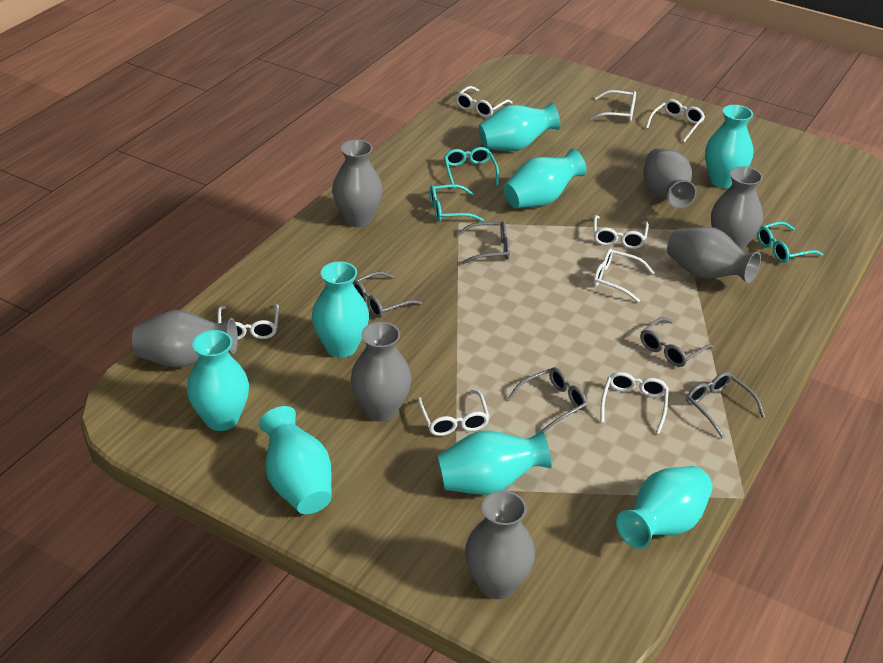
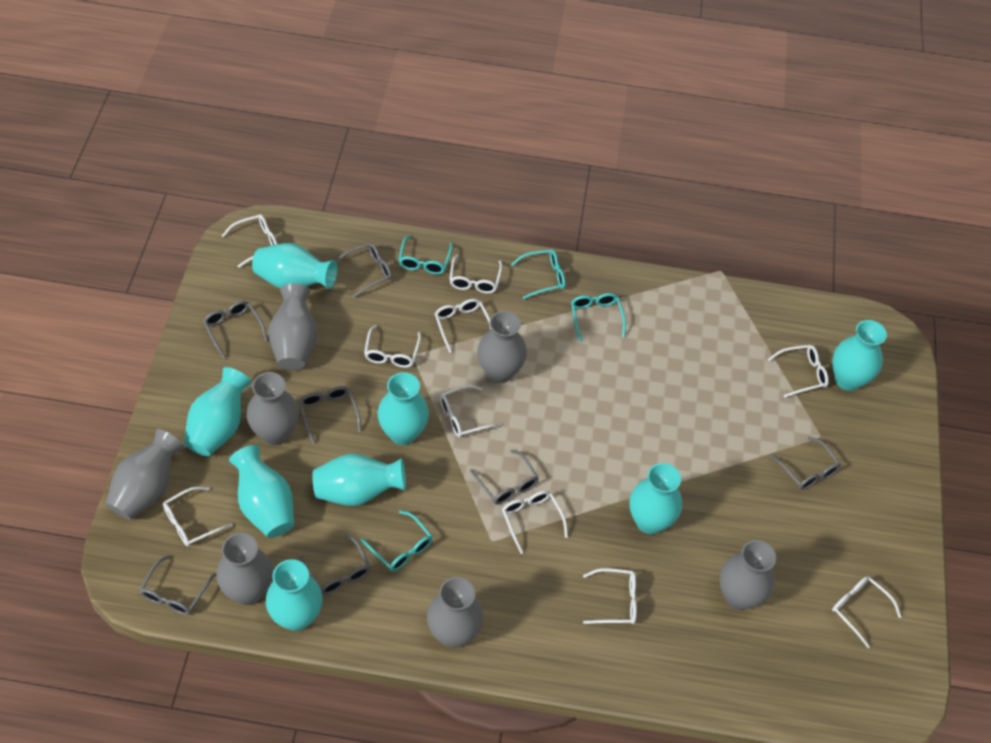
grey glasses: 5 -> 7
turquoise glasses: 3 -> 4
white glasses: 8 -> 10

